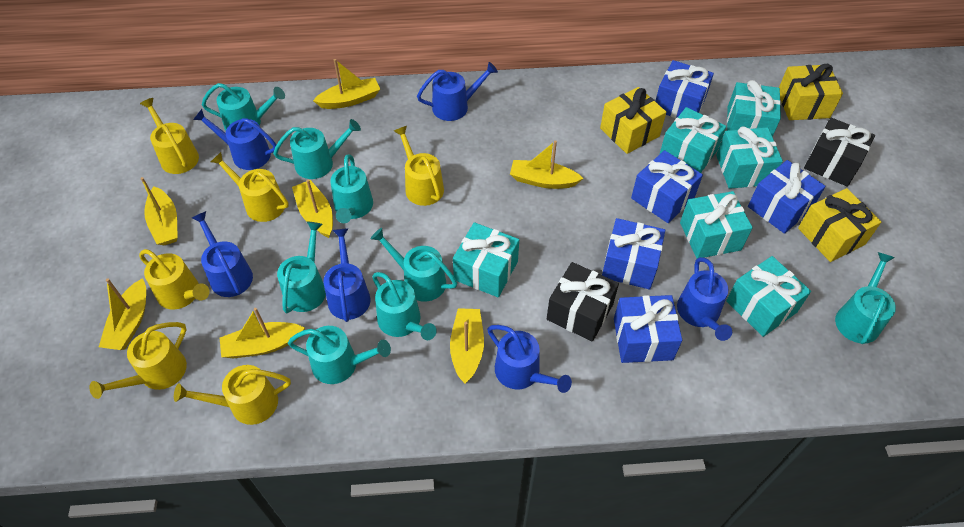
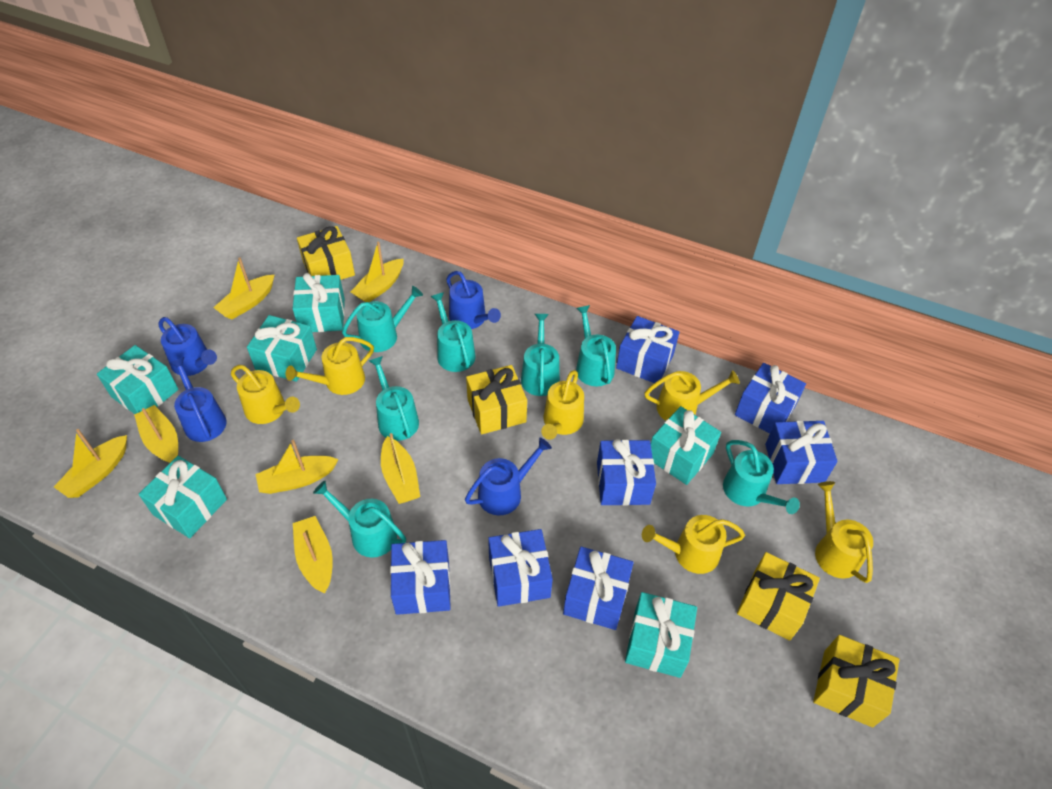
black gift: 2 -> 0
blue gift: 5 -> 7
blue watering can: 6 -> 4
turquoise watering can: 8 -> 7
yellow gift: 3 -> 4

